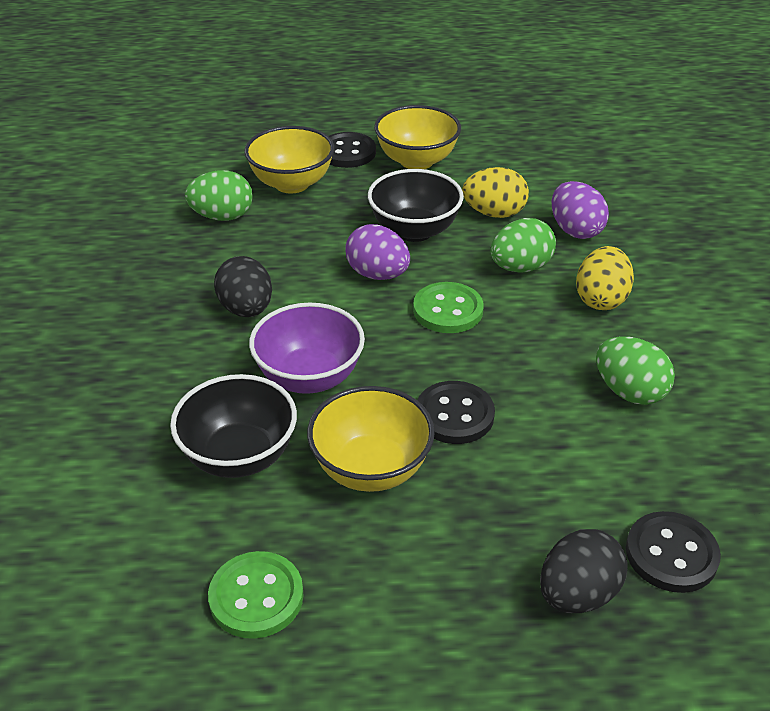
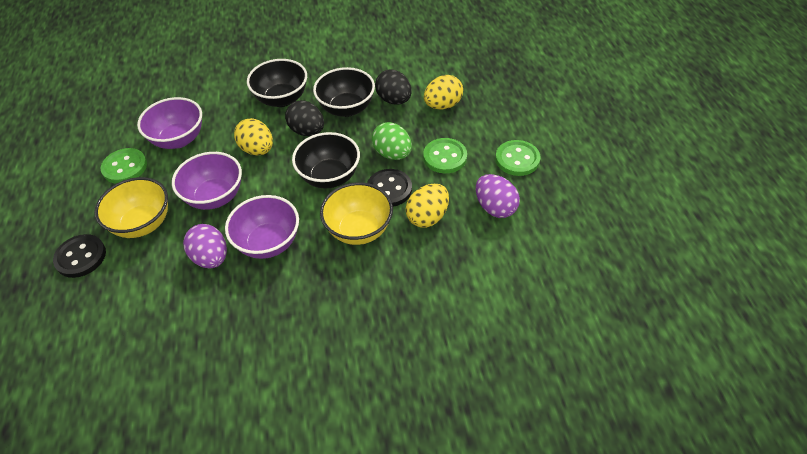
black bowl: 2 -> 3
black button: 3 -> 2
green button: 2 -> 3
green egg: 3 -> 1
purple bowl: 1 -> 3
yellow bowl: 3 -> 2
yellow egg: 2 -> 3

